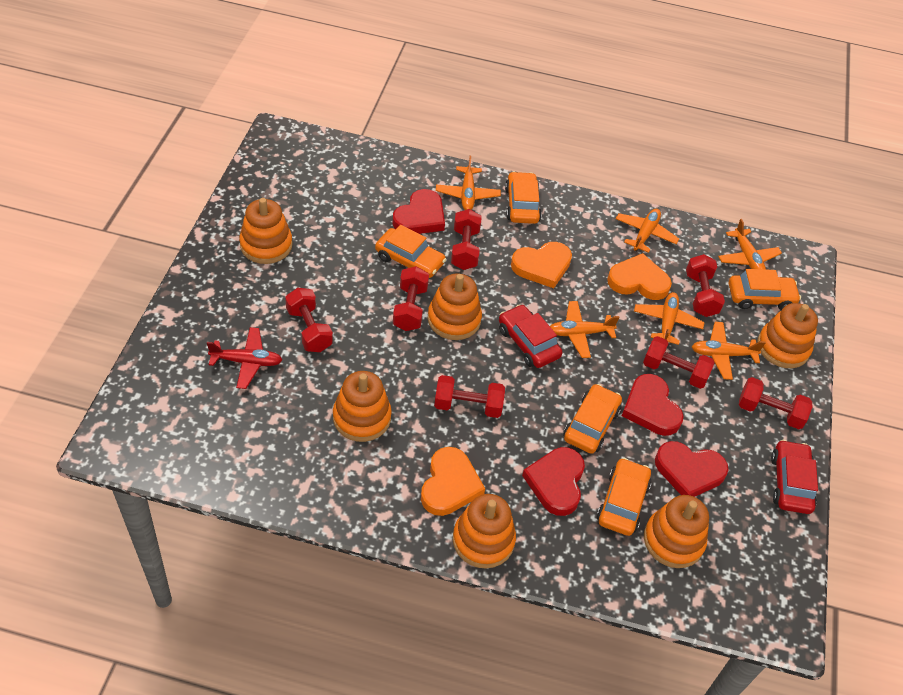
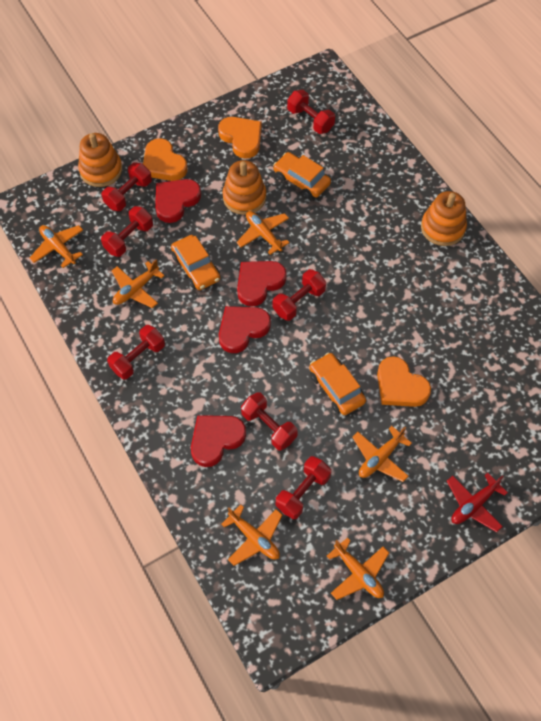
orange car: 5 -> 3
orange stacking toy: 6 -> 3
red car: 2 -> 0

